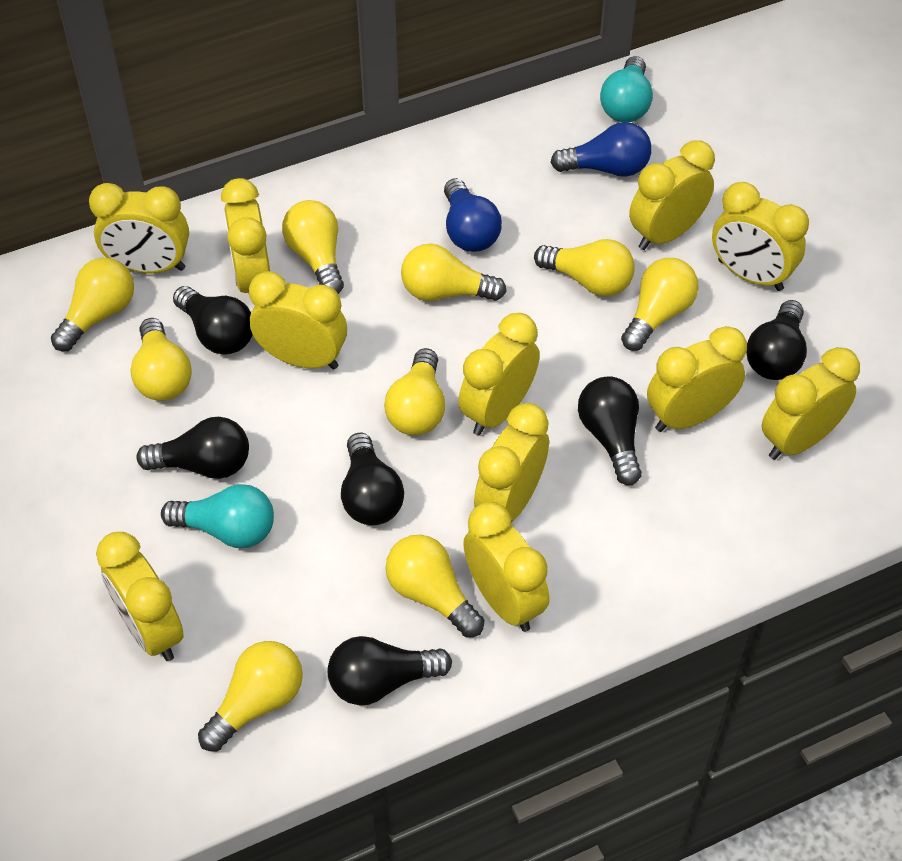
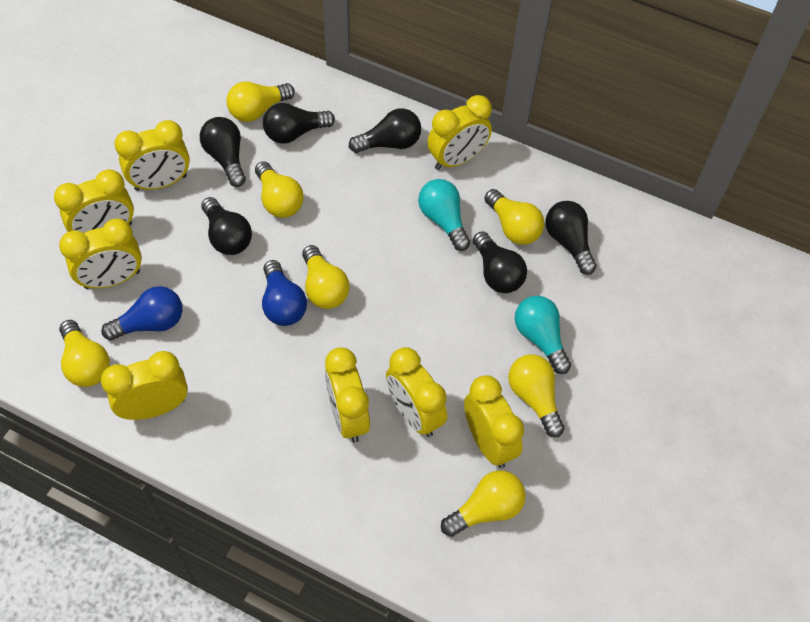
yellow clock: 11 -> 8
yellow light bulb: 9 -> 7

